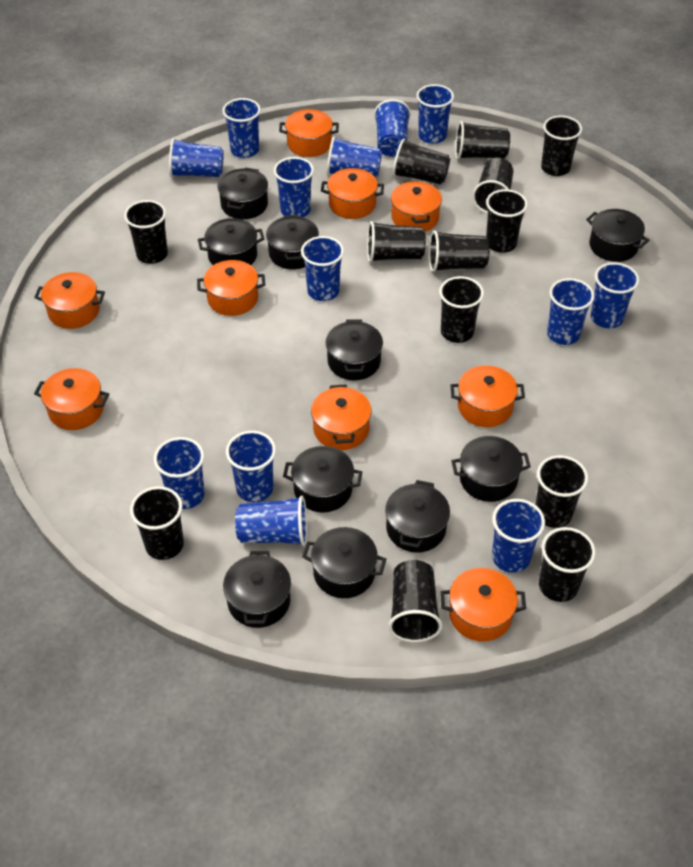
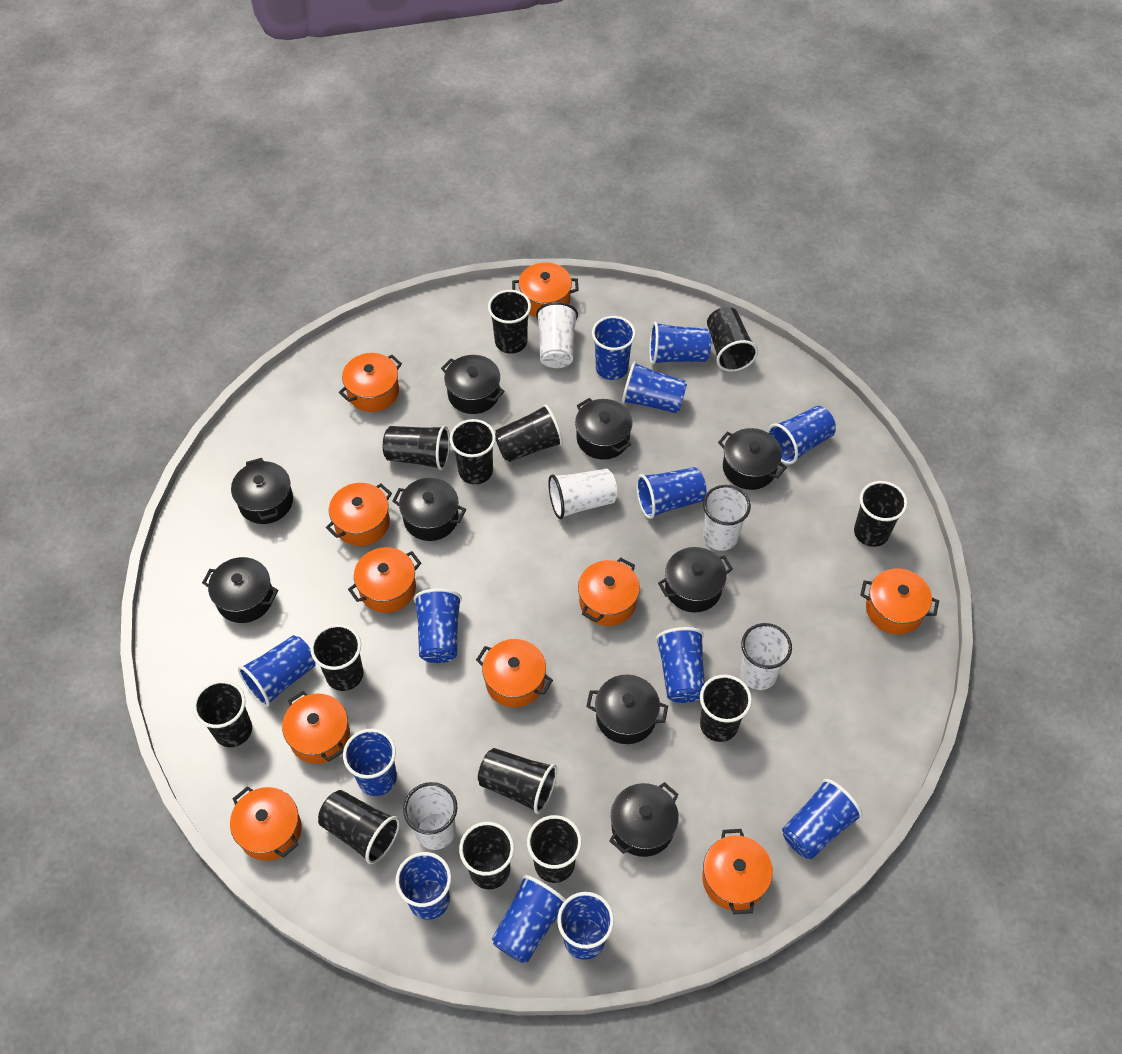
black pot: 10 -> 9
orange pot: 9 -> 10
white cup: 0 -> 5

